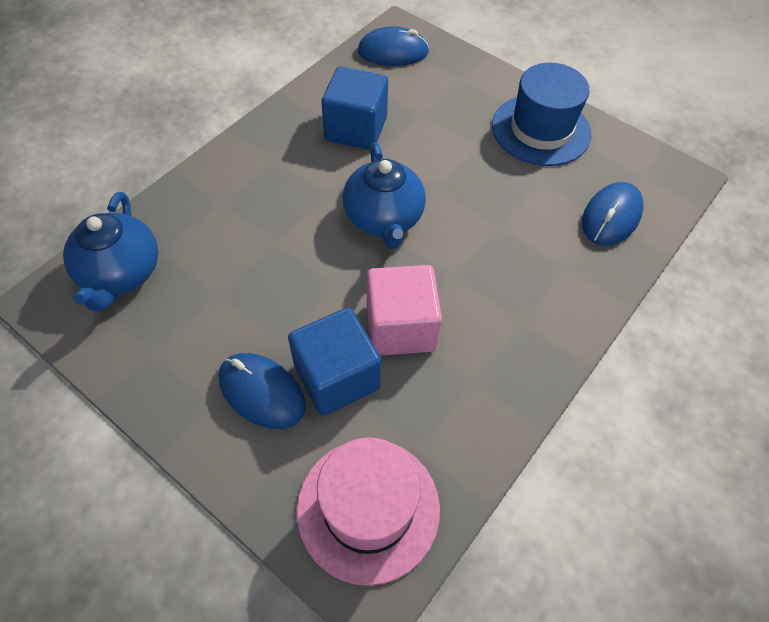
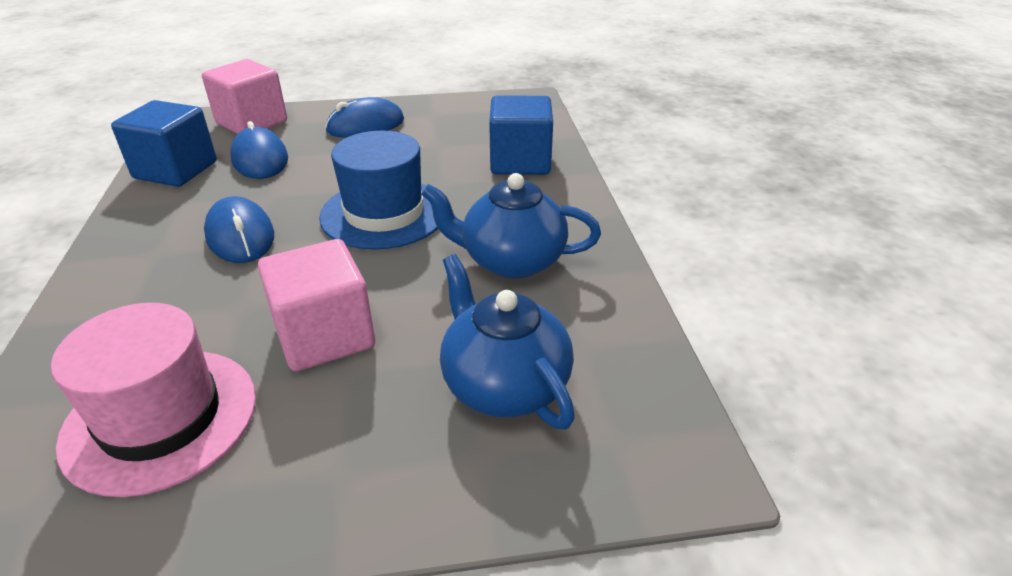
pink cube: 1 -> 2

